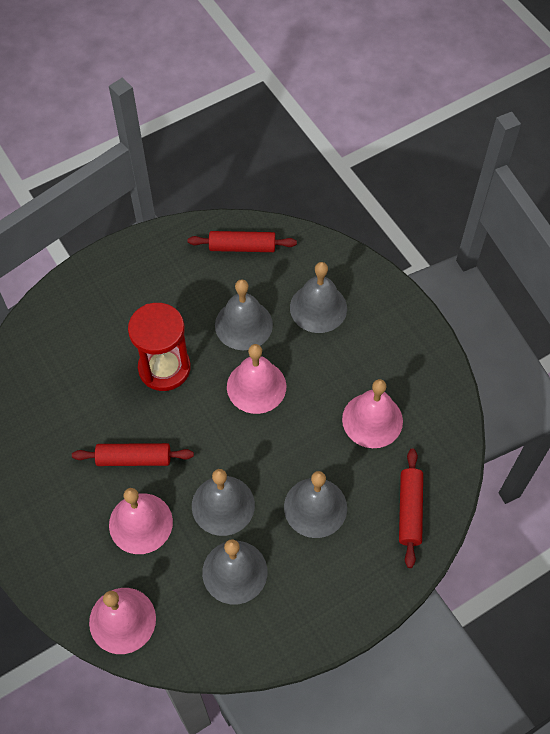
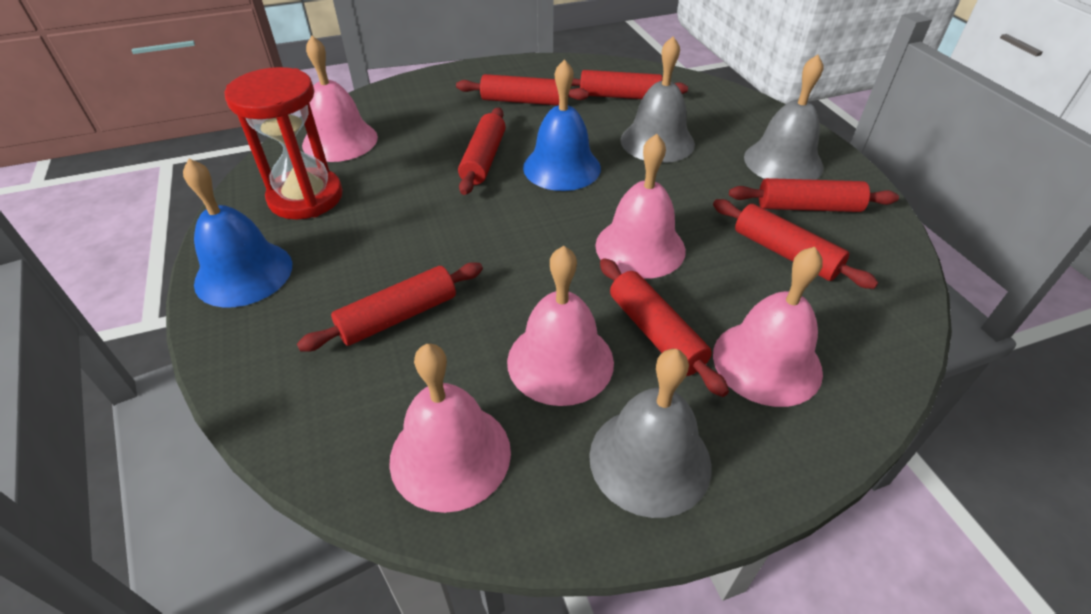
blue bell: 0 -> 2
grey bell: 5 -> 3
pink bell: 4 -> 5
red rolling pin: 3 -> 7

